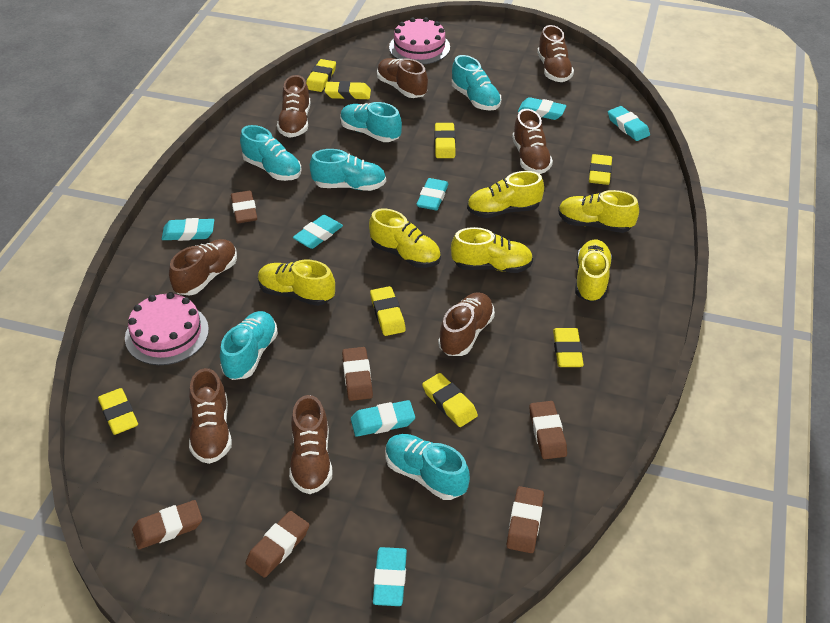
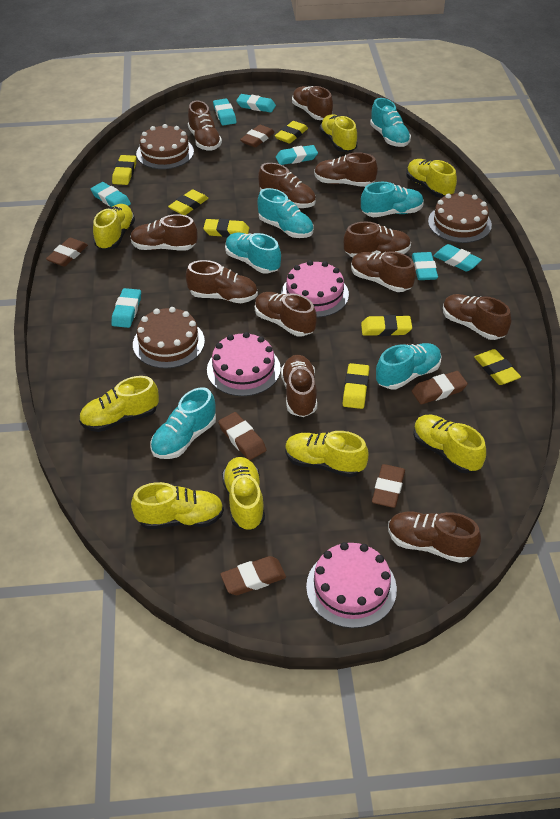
brown cake: 0 -> 3
brown shoe: 8 -> 12
pink cake: 2 -> 3
yellow eraser: 8 -> 7
yellow shoe: 6 -> 8

